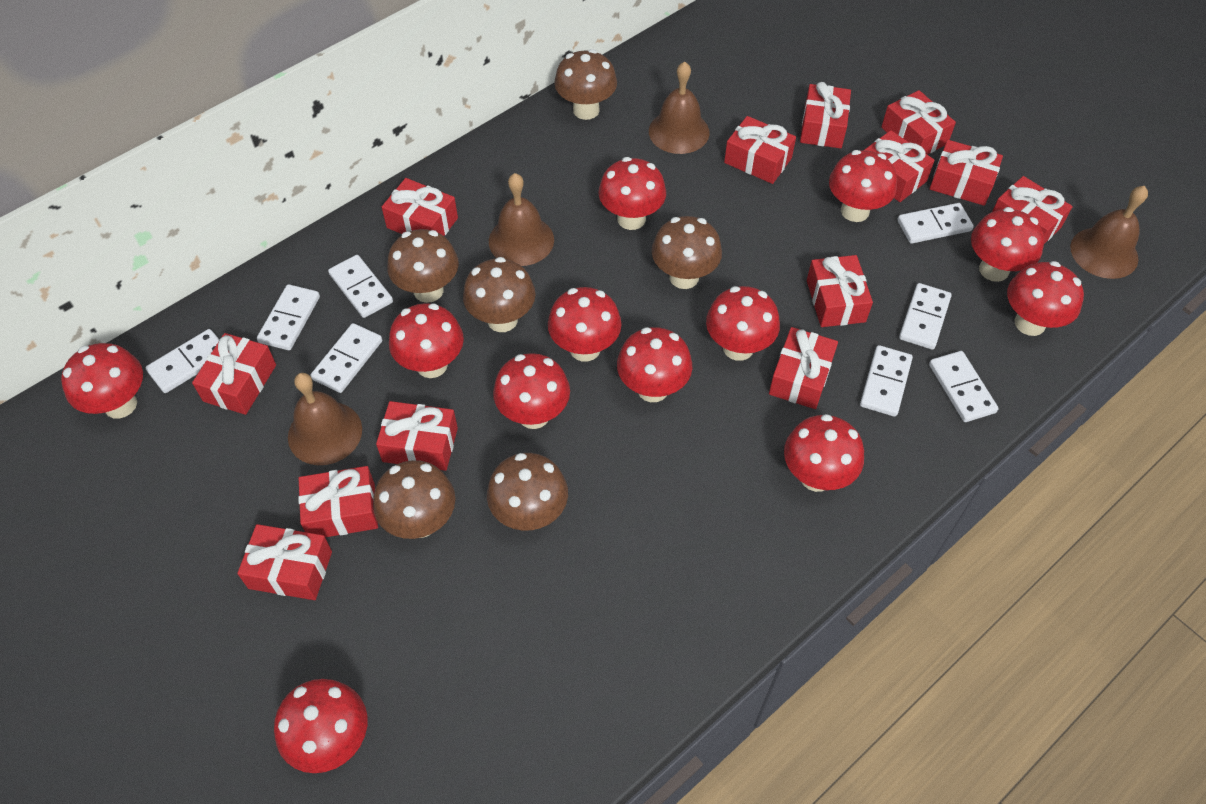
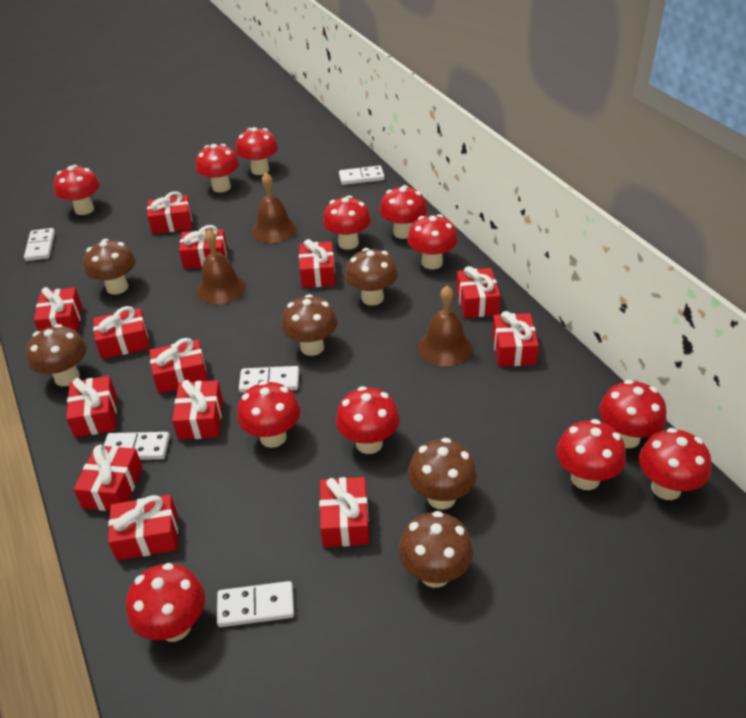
brown bell: 4 -> 3
white domino: 8 -> 5

